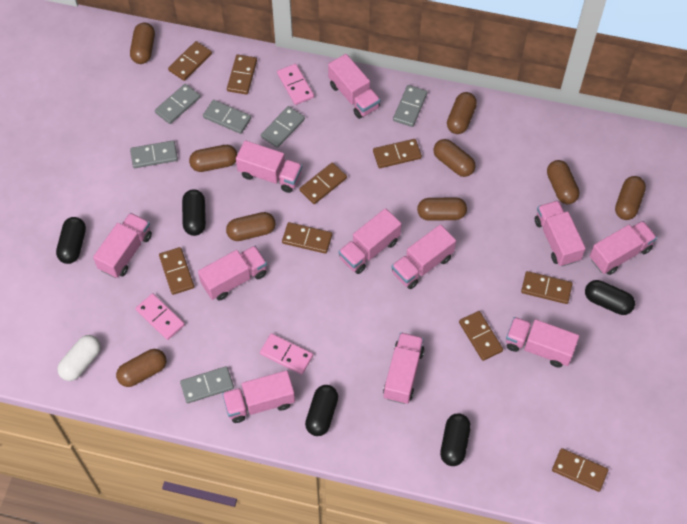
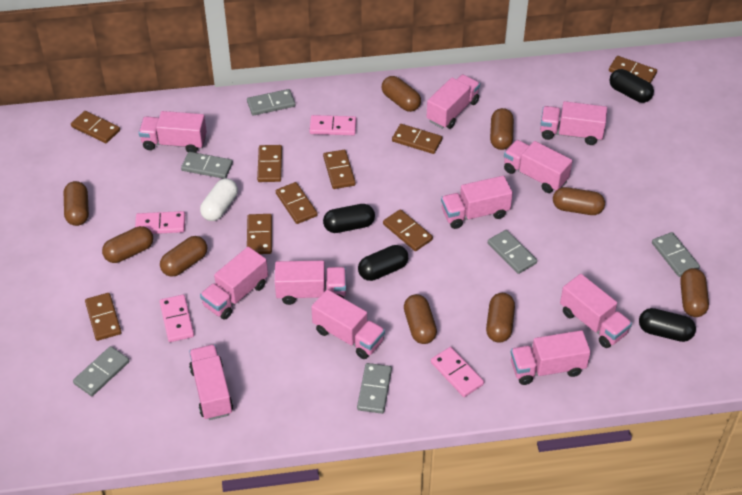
black capsule: 5 -> 4
pink domino: 3 -> 4

